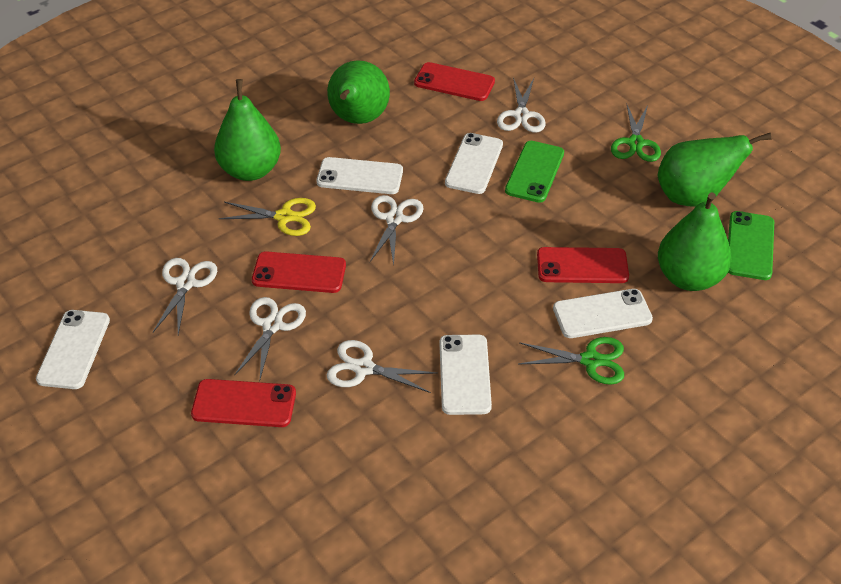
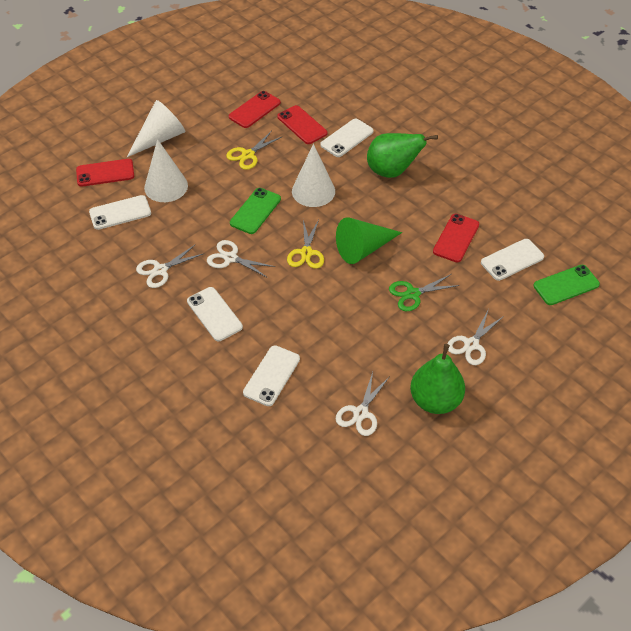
green cone: 0 -> 1
green pear: 4 -> 2
green scissors: 2 -> 1
white cone: 0 -> 3
white scissors: 5 -> 4
yellow scissors: 1 -> 2

